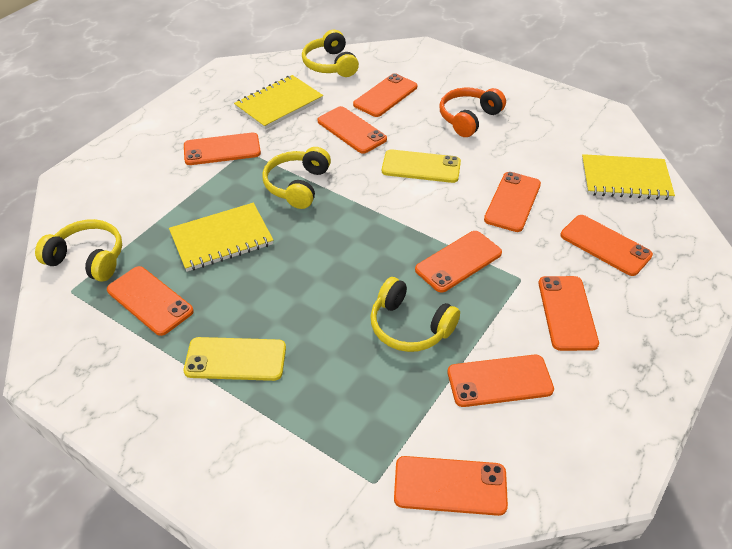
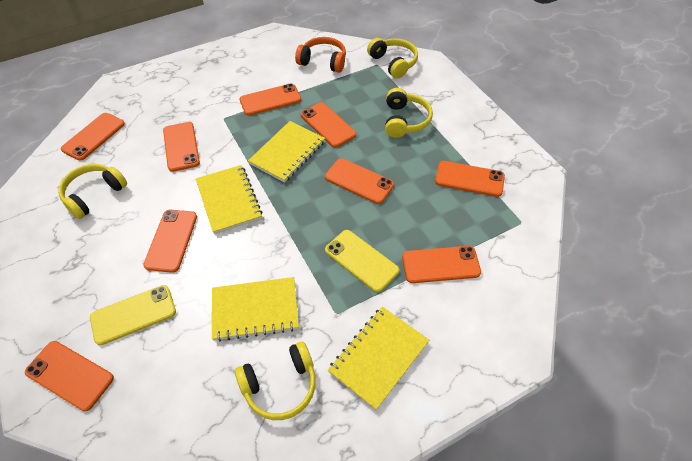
orange phone: 10 -> 9
yellow notebook: 3 -> 4

